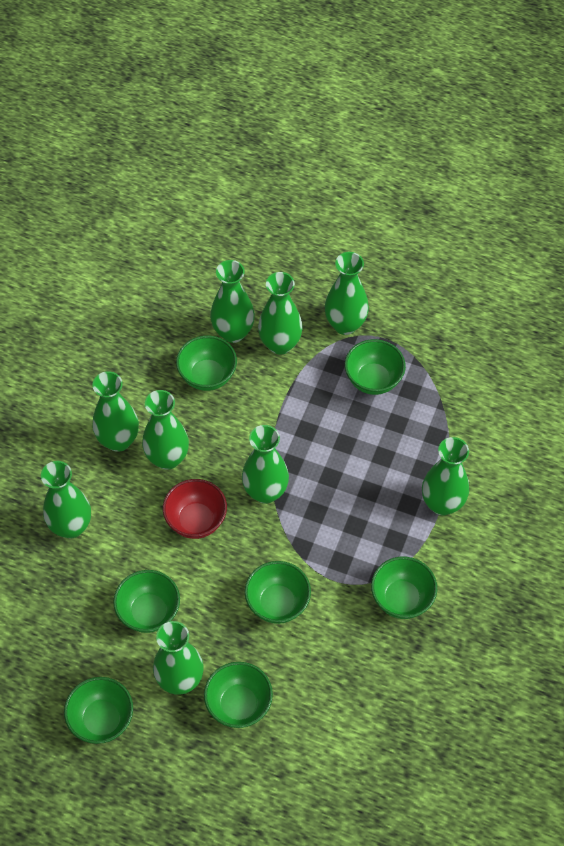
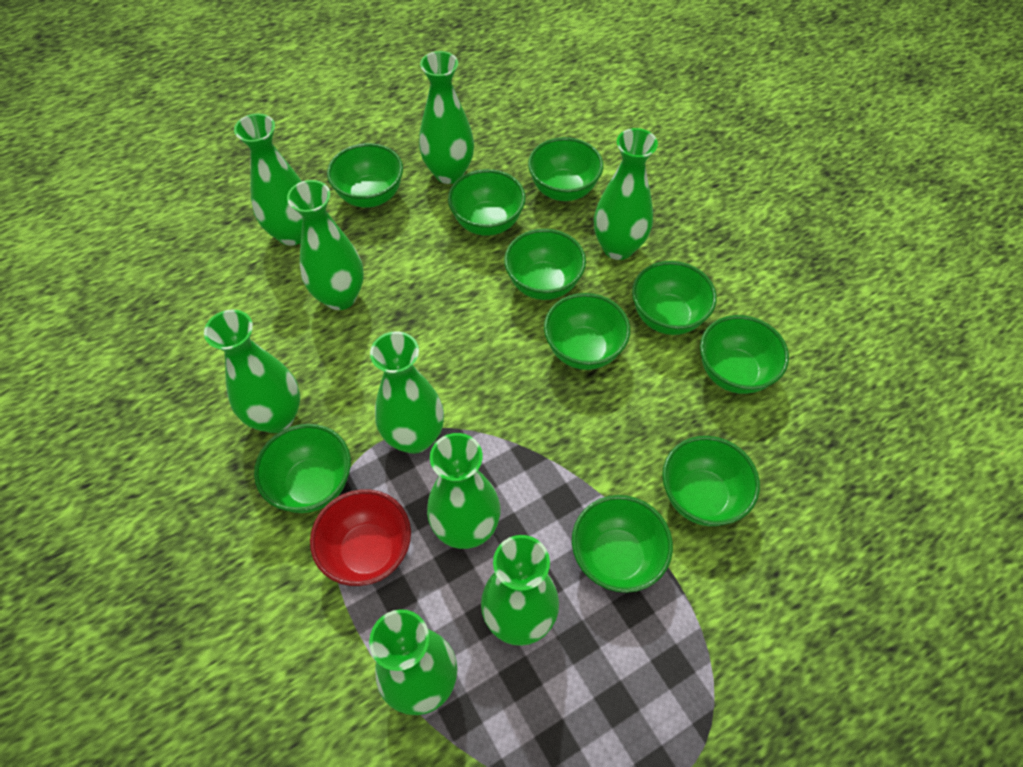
green bowl: 7 -> 10

